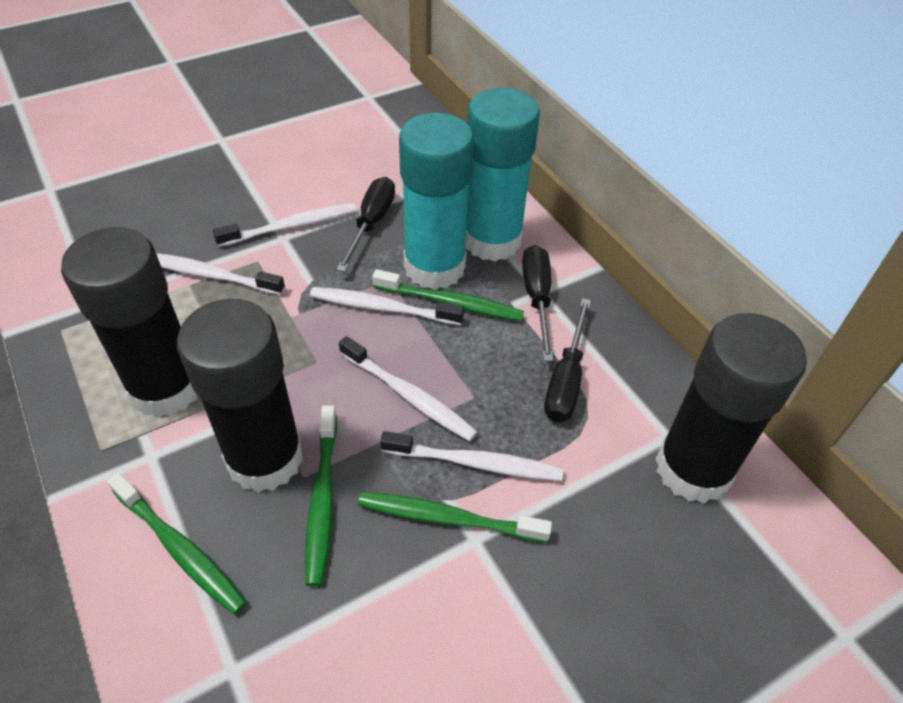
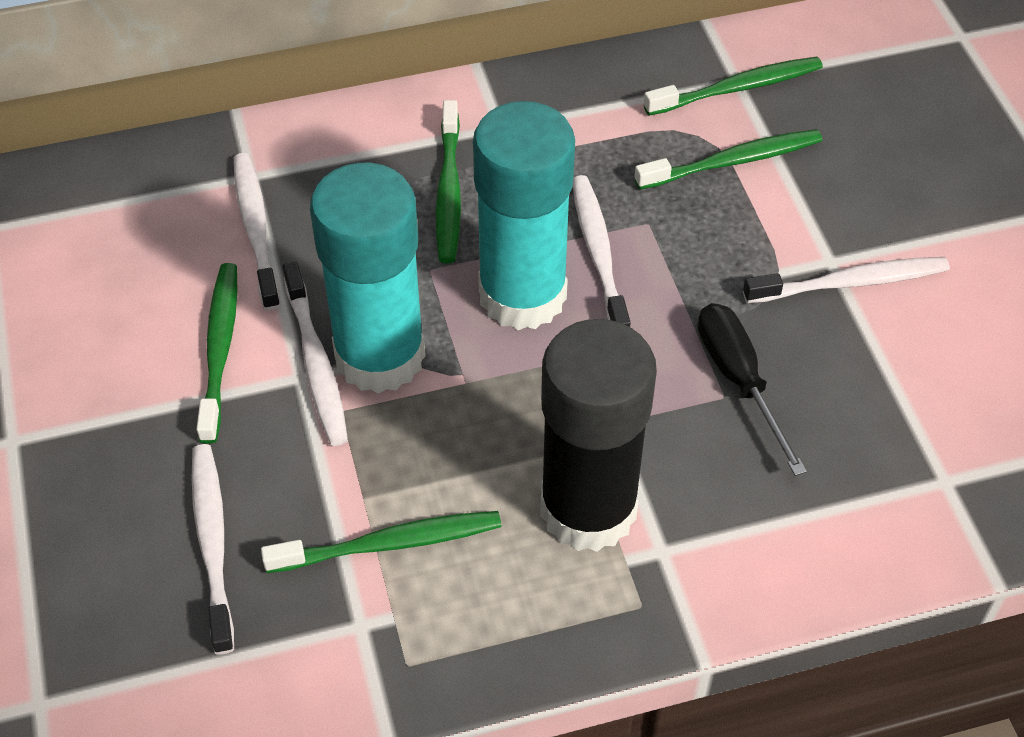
black glue stick: 3 -> 1
black screwdriver: 3 -> 1
green toothbrush: 4 -> 5

